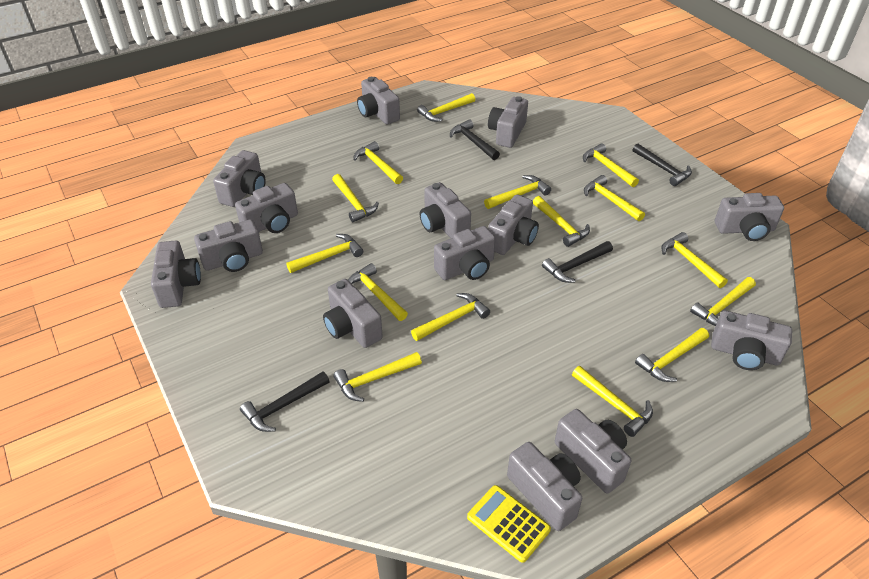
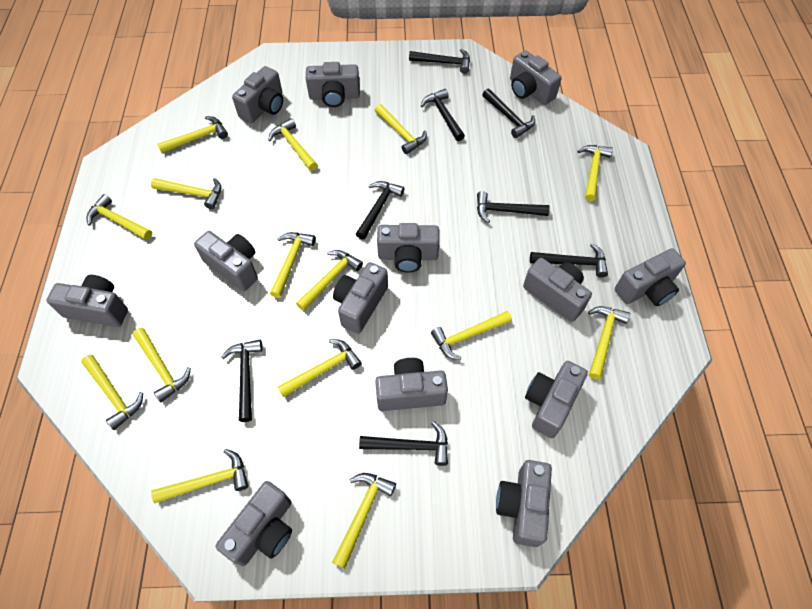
black hammer: 4 -> 8
grey camera: 14 -> 13
yellow calculator: 1 -> 0

